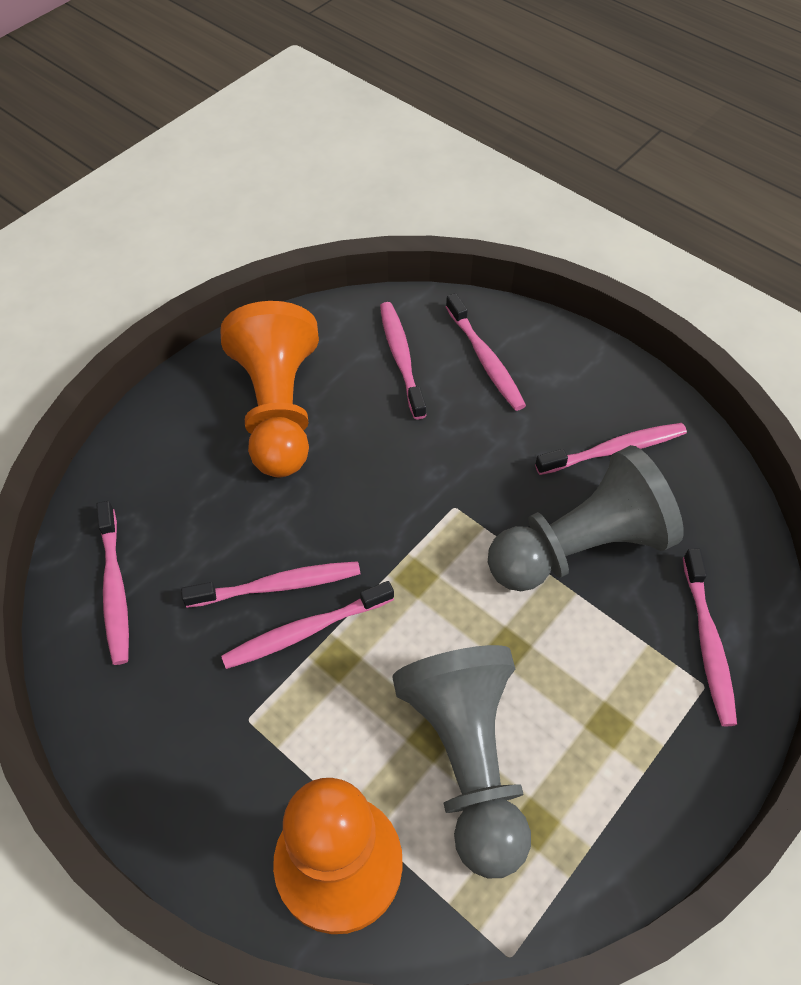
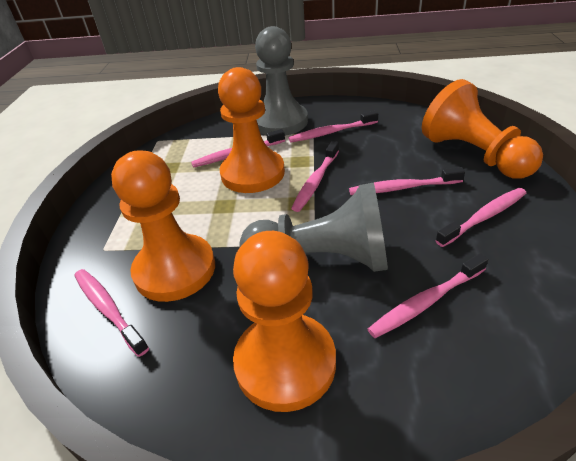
orange pawn: 2 -> 4

